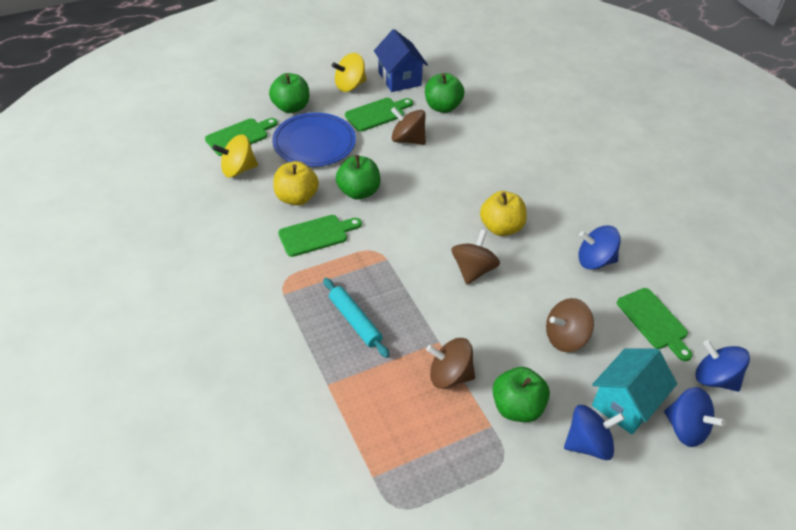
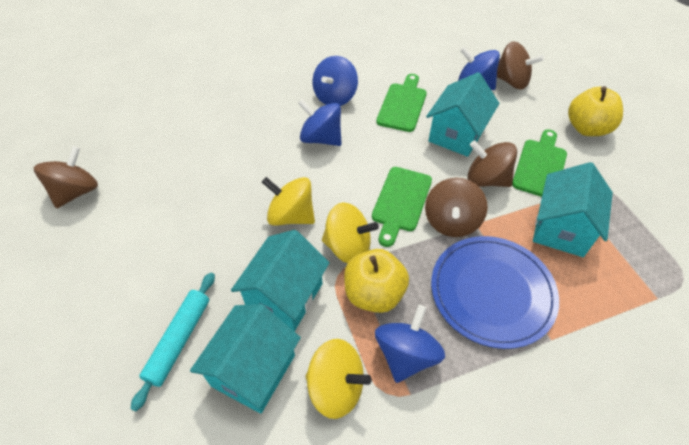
blue house: 1 -> 0
green apple: 4 -> 0
green cutting board: 4 -> 3
turquoise house: 1 -> 4
yellow spinning top: 2 -> 3

